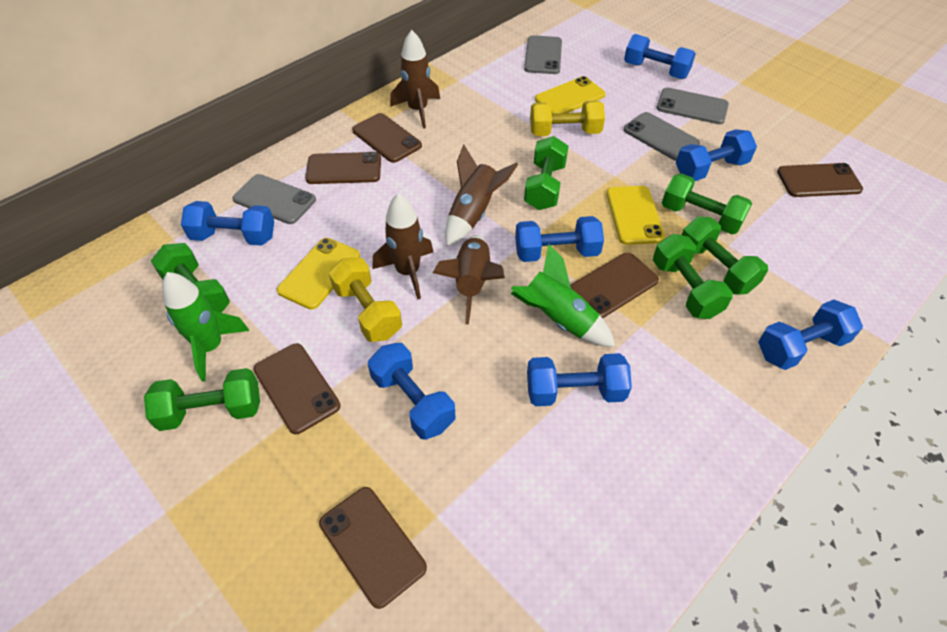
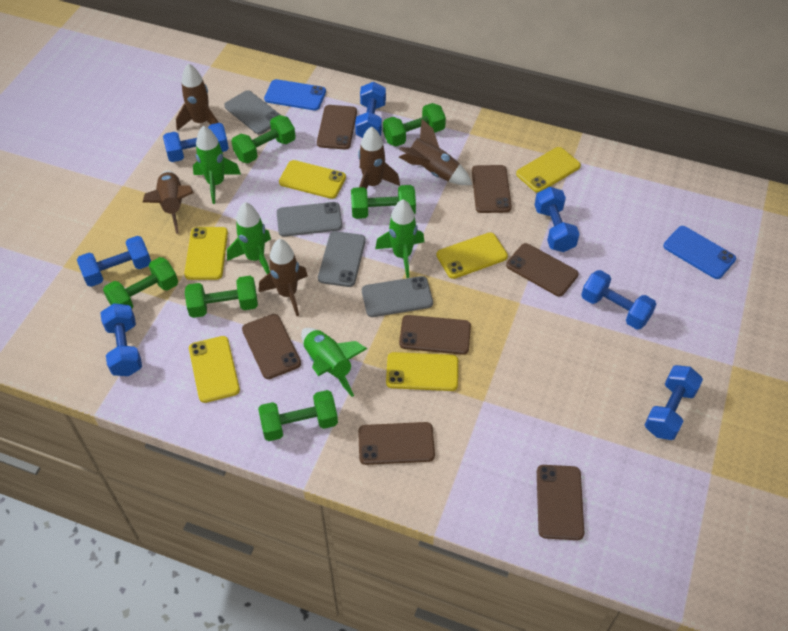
blue phone: 0 -> 2
brown phone: 6 -> 7
brown rocket: 4 -> 5
green rocket: 2 -> 4
yellow dumbbell: 2 -> 0
yellow phone: 3 -> 6

